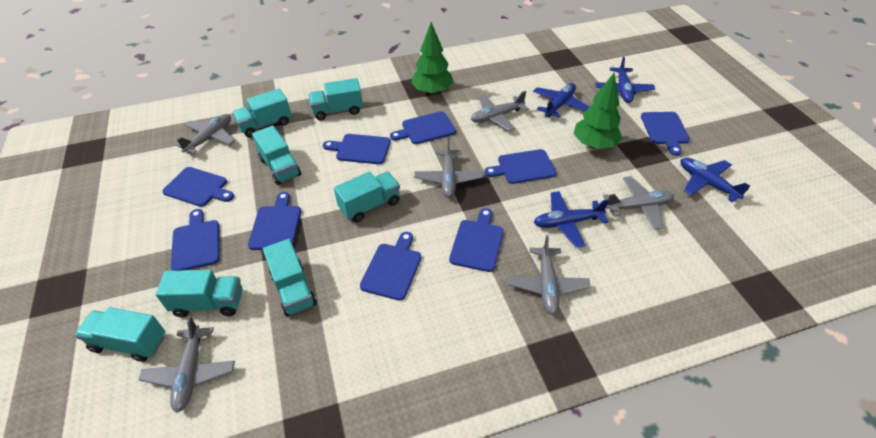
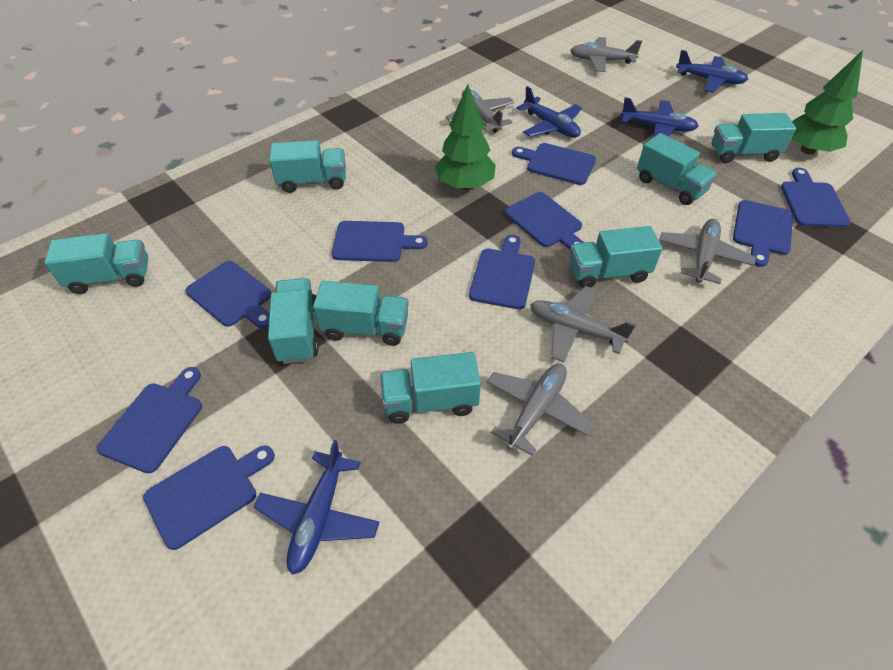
grey plane: 6 -> 5
turquoise truck: 7 -> 8

